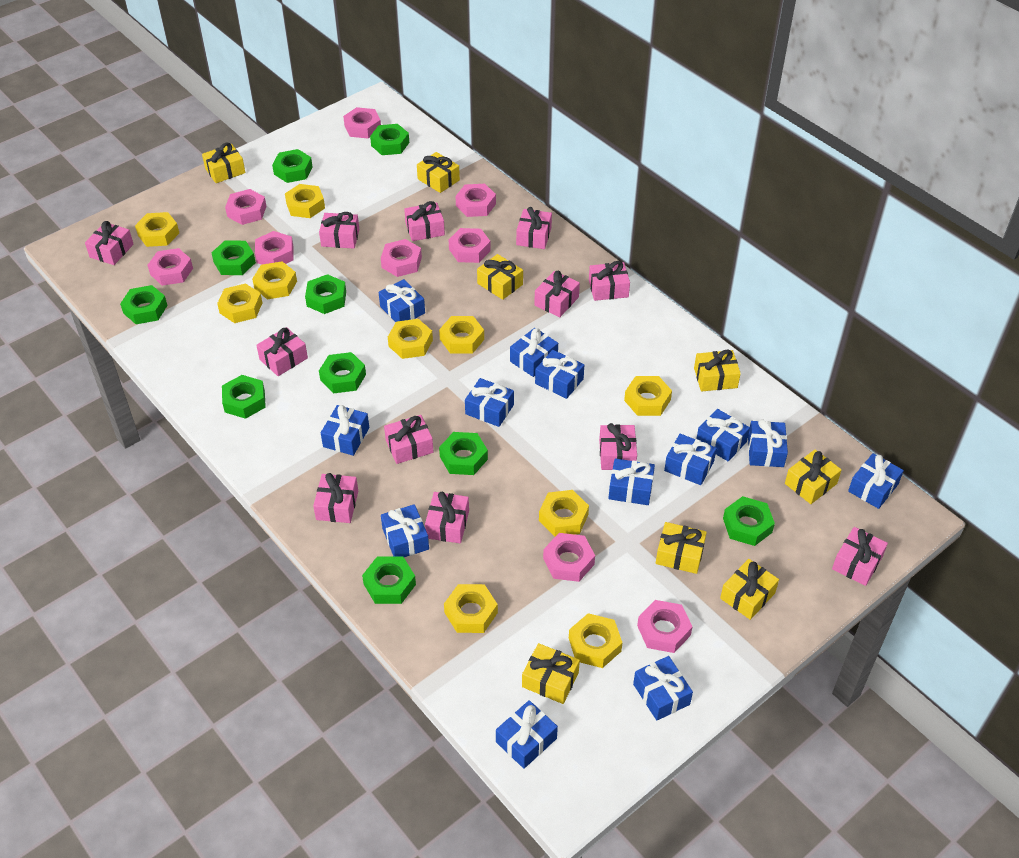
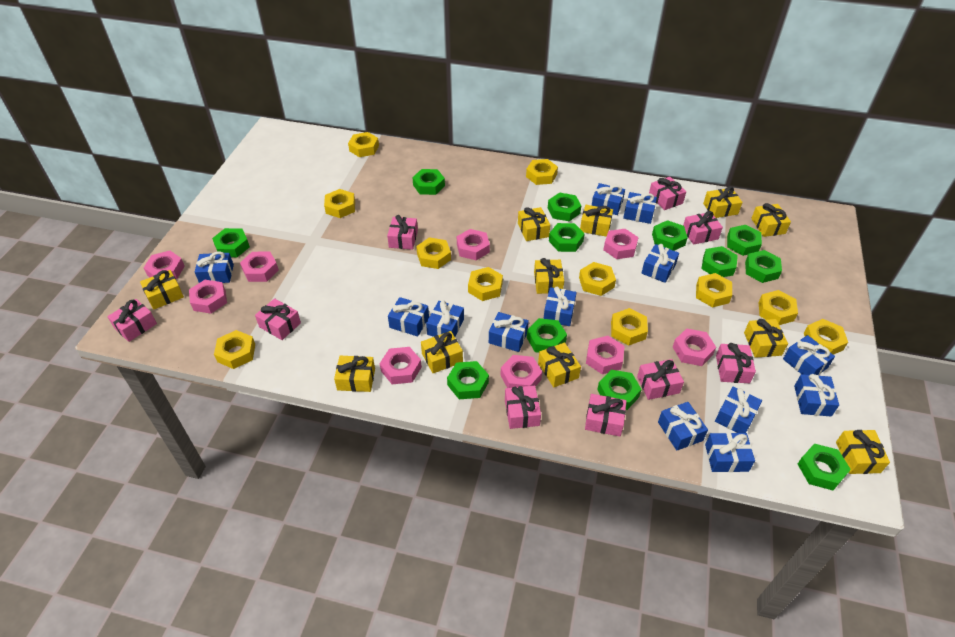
green nut: 10 -> 12
pink gift: 12 -> 9
yellow gift: 8 -> 11
yellow nut: 10 -> 11

